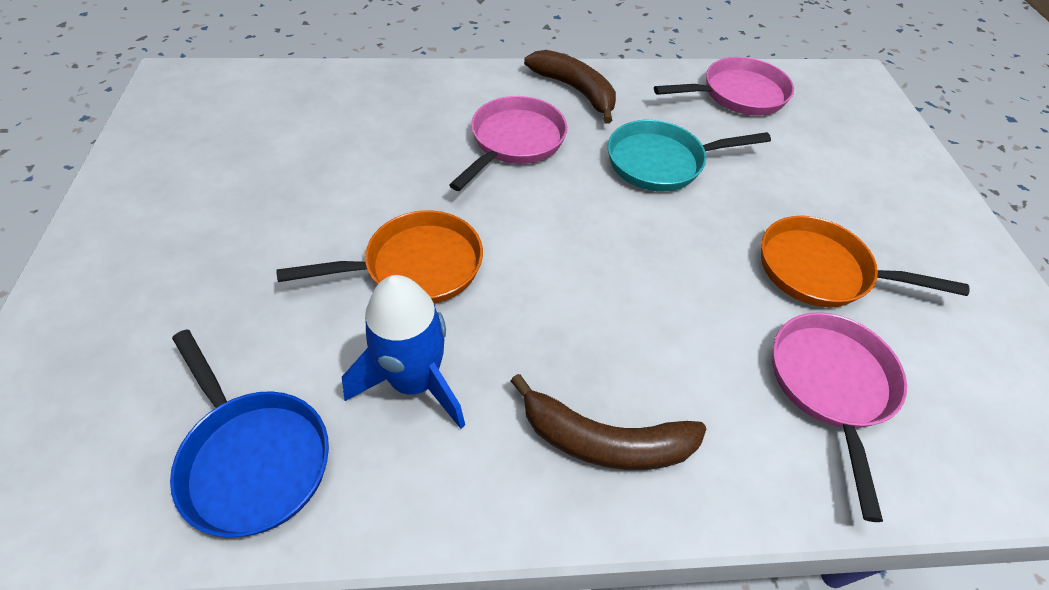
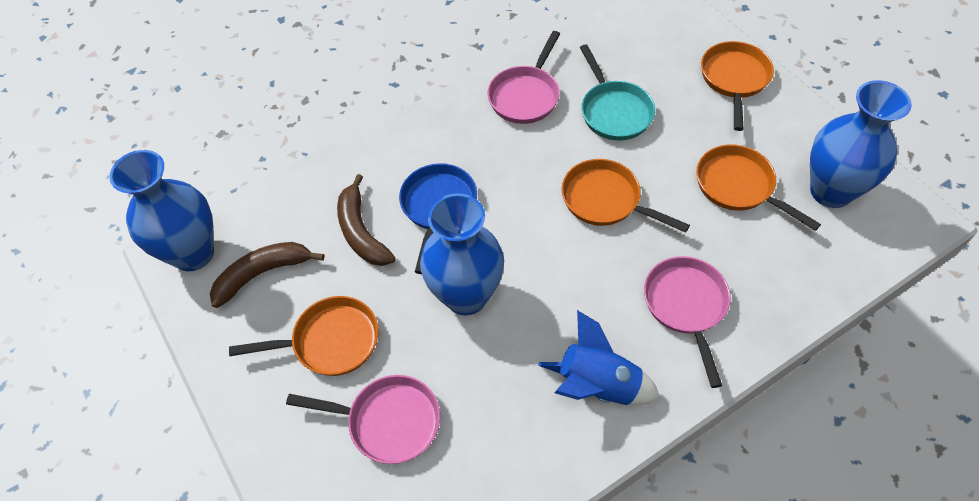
blue vase: 0 -> 3
orange pan: 2 -> 4

